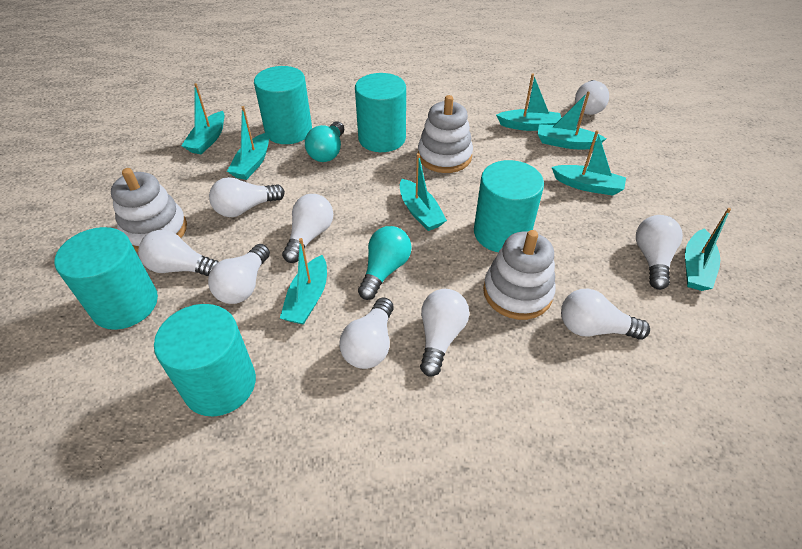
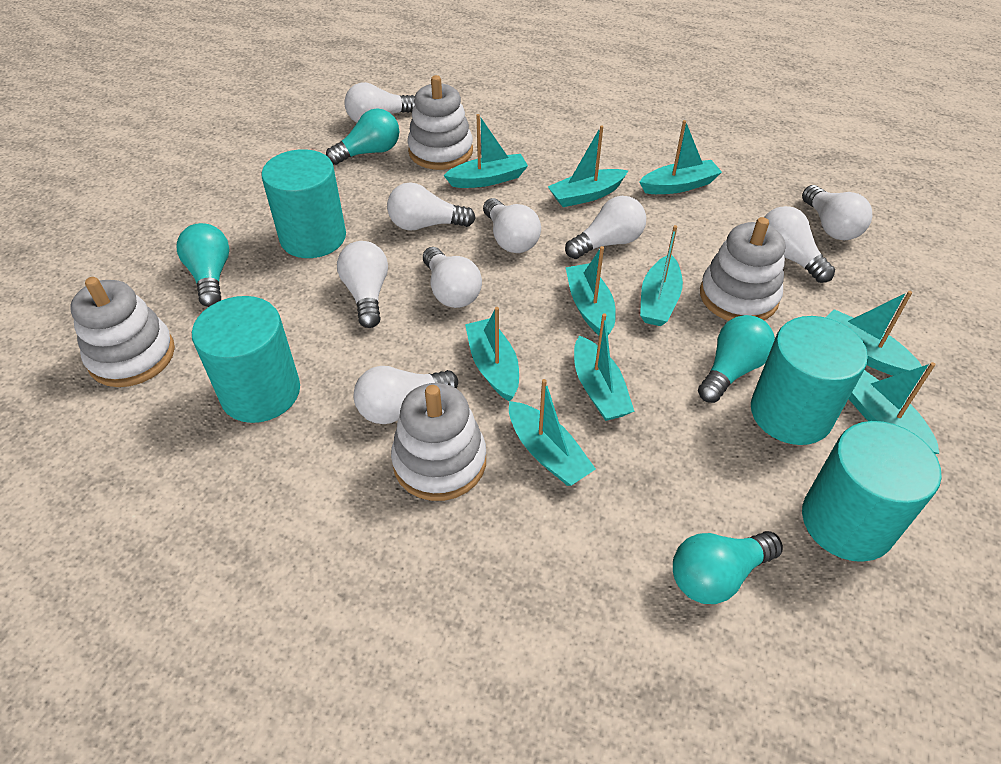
turquoise boat: 8 -> 10
turquoise cylinder: 5 -> 4
turquoise light bulb: 2 -> 4
white stacking toy: 3 -> 4

